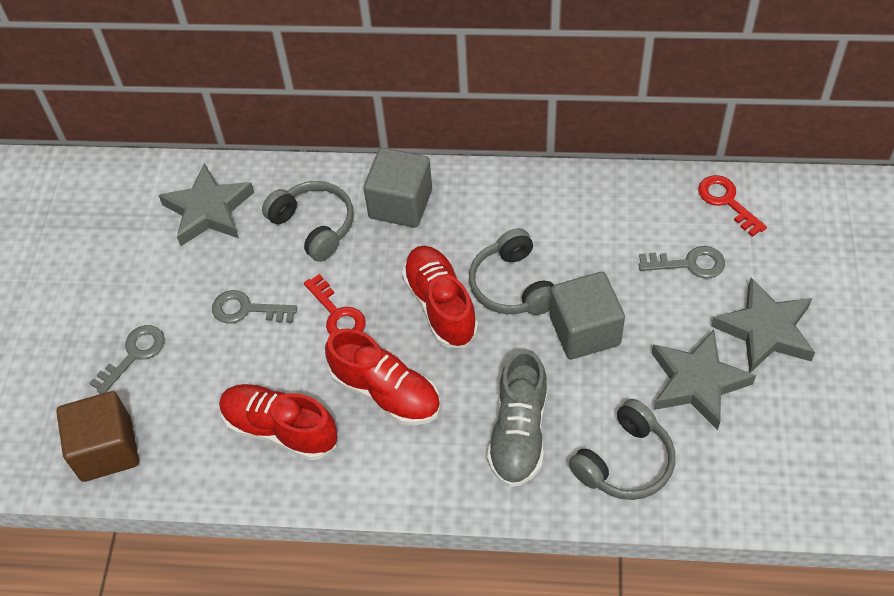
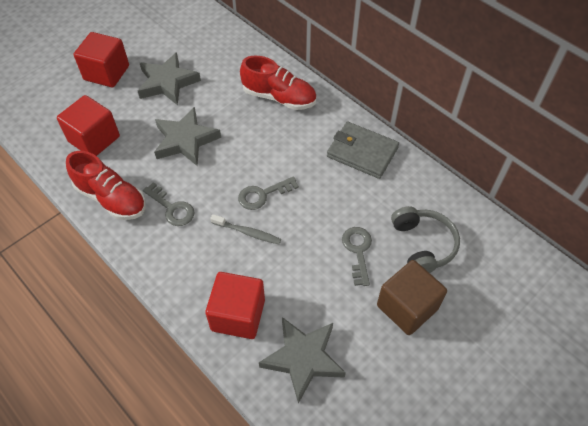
grey cube: 2 -> 0
grey headphones: 3 -> 1
grey shoe: 1 -> 0
grey toothbrush: 0 -> 1
grey wallet: 0 -> 1
red cube: 0 -> 3
red key: 2 -> 0
red shoe: 3 -> 2

